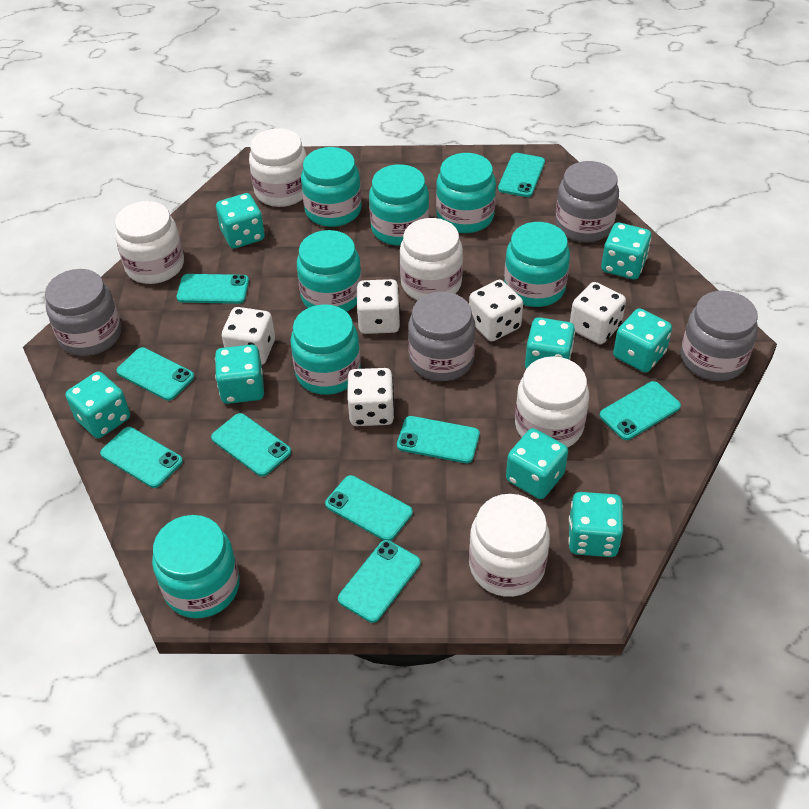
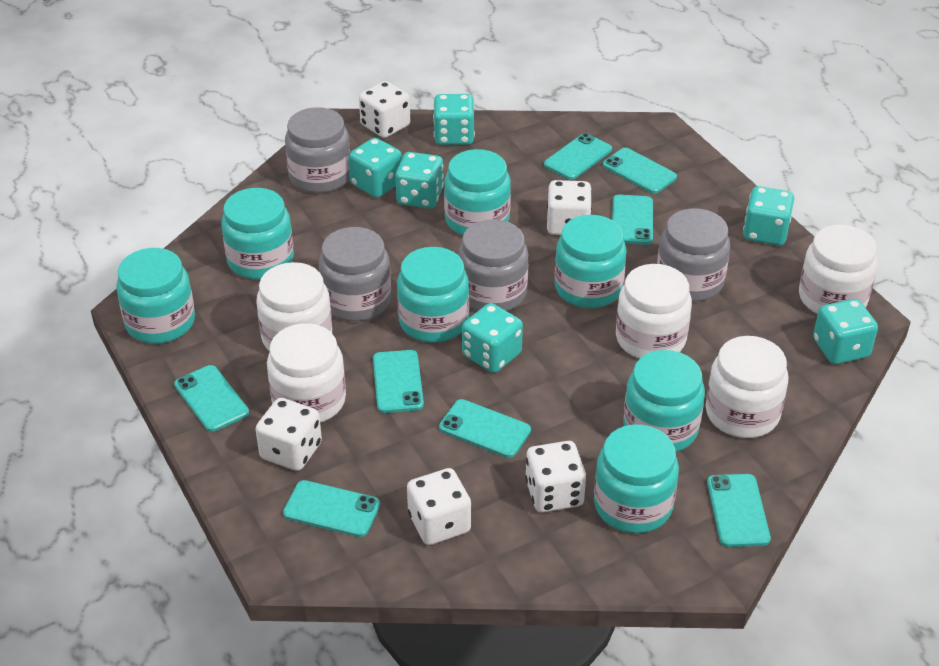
turquoise dice: 8 -> 6
turquoise phone: 9 -> 8

